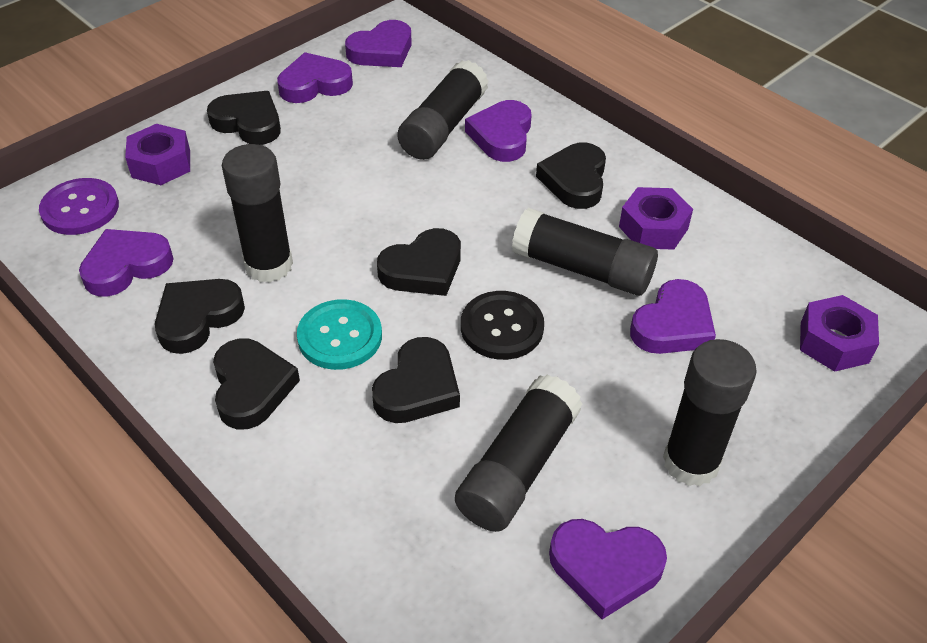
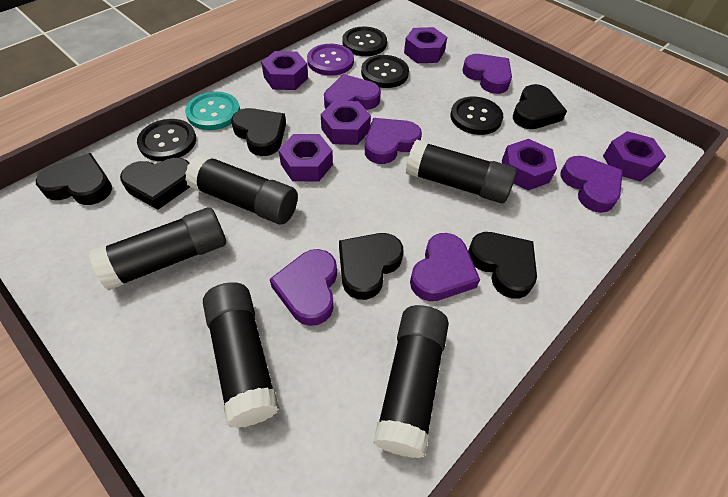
black button: 1 -> 4
purple nut: 3 -> 6

